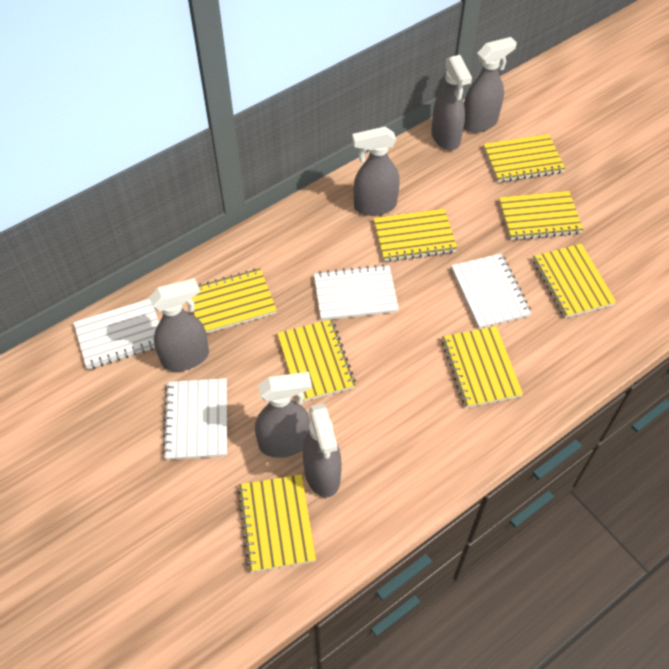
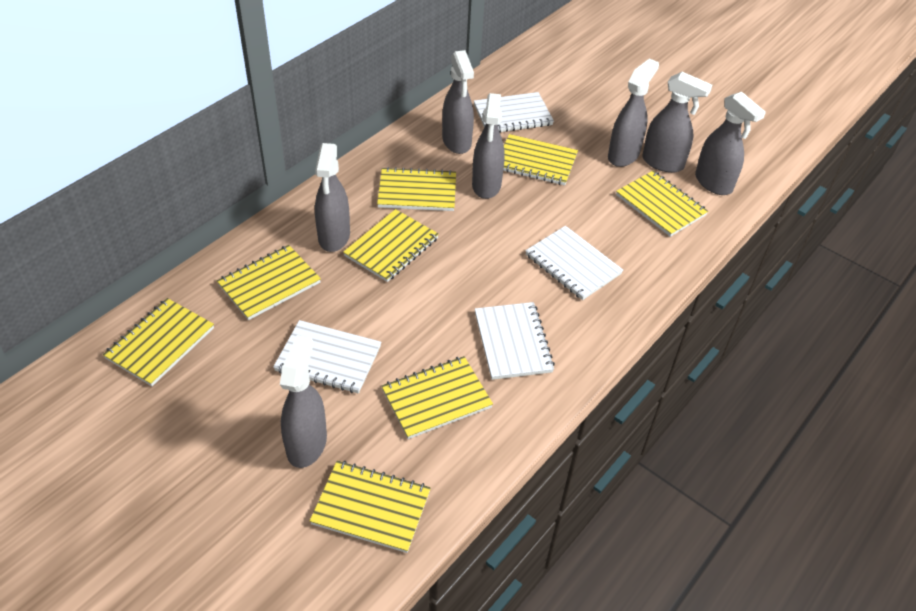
grey spray bottle: 6 -> 7

